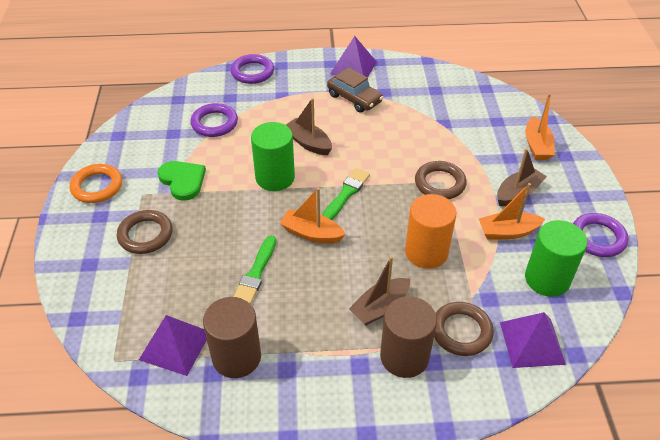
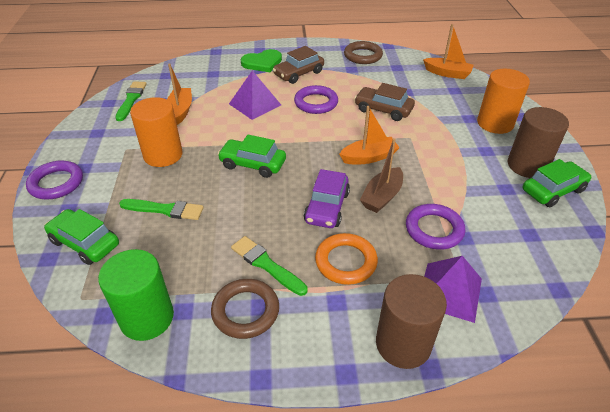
brown boat: 3 -> 1
brown car: 1 -> 2
brown ring: 3 -> 2
green brush: 2 -> 3
green car: 0 -> 3
green cylinder: 2 -> 1
orange cylinder: 1 -> 2
purple car: 0 -> 1
purple pyramid: 3 -> 2

